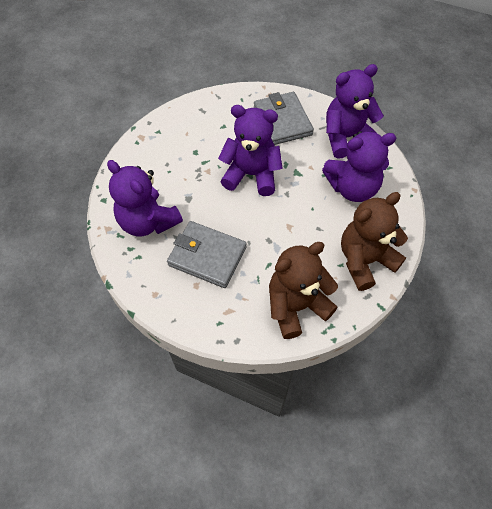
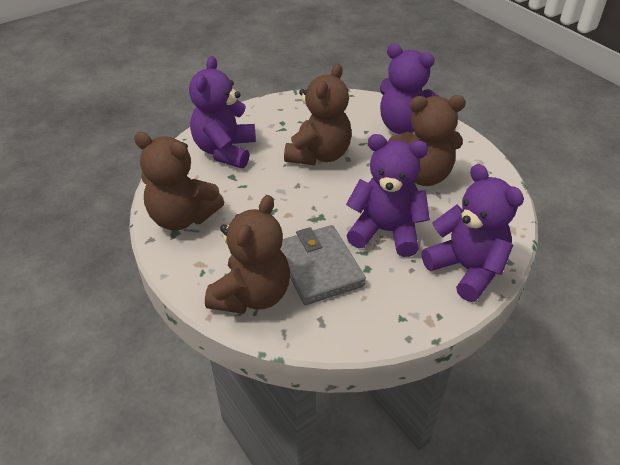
brown teddy bear: 2 -> 4
grey wallet: 2 -> 1

